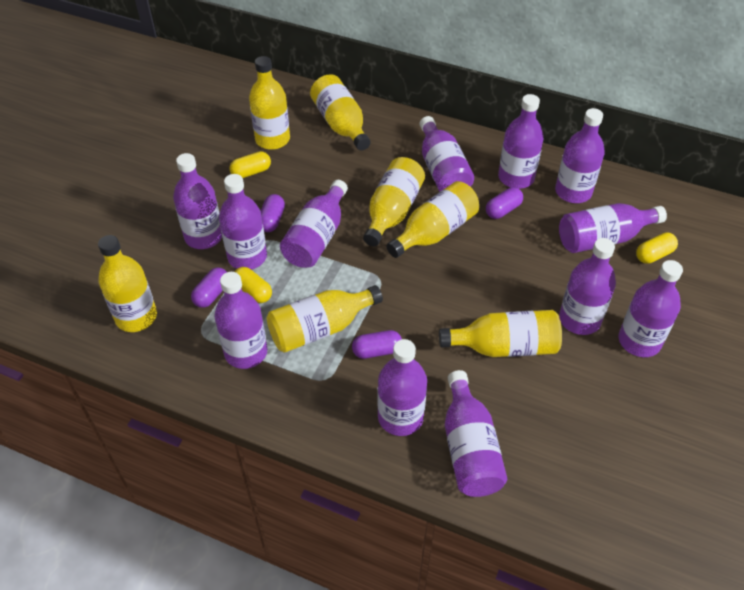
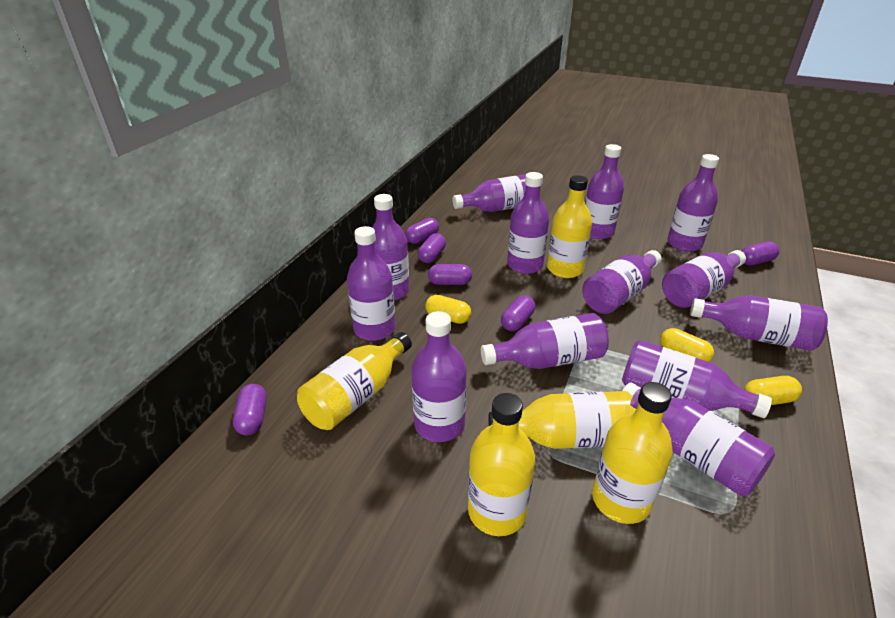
purple bottle: 12 -> 13
purple capsule: 4 -> 6
yellow bottle: 7 -> 5

